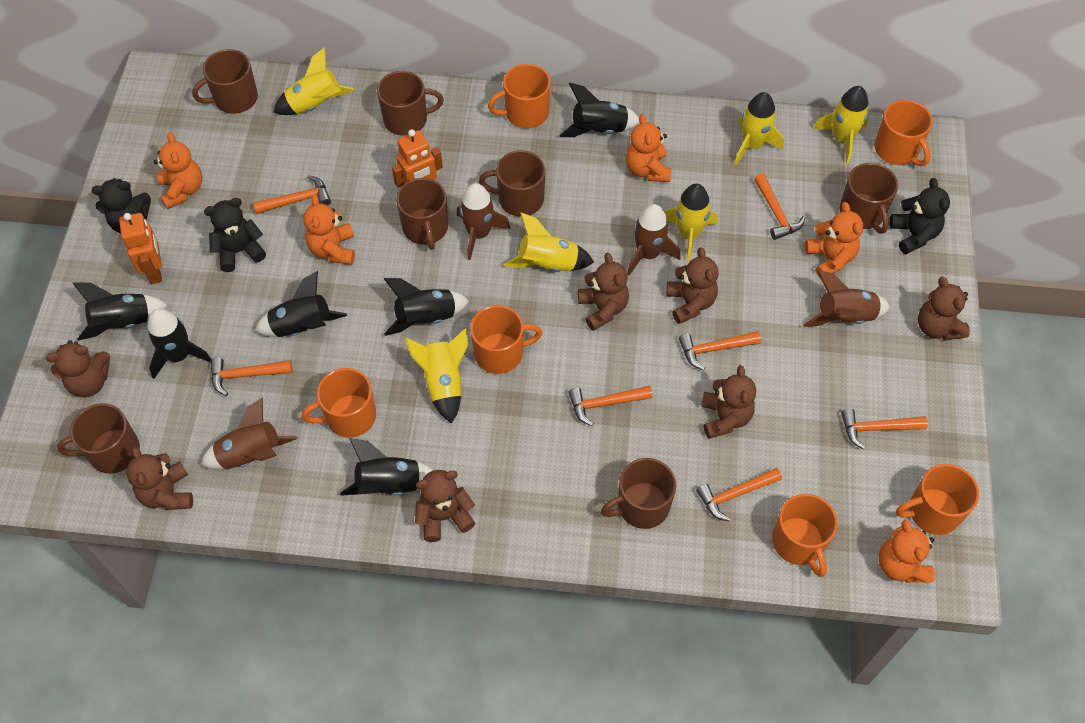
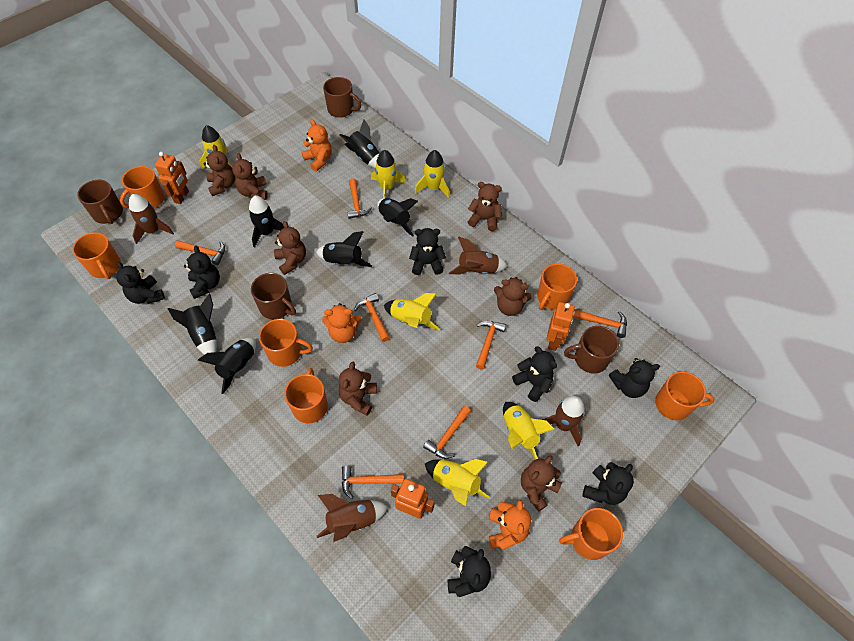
black teddy bear: 3 -> 7
brown mug: 7 -> 4
orange mug: 6 -> 7
orange robot: 2 -> 3
orange teddy bear: 5 -> 3

